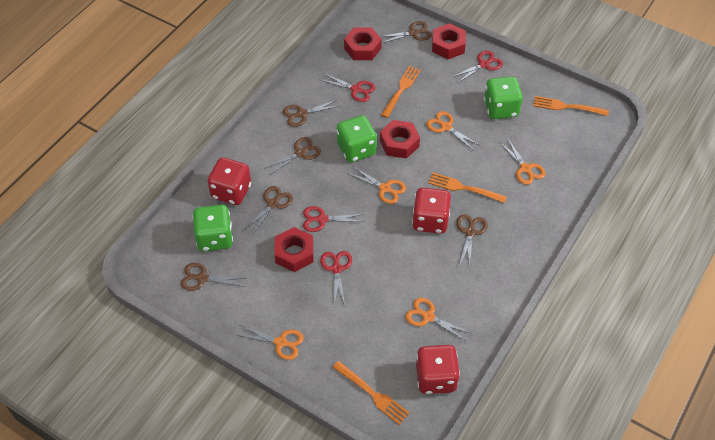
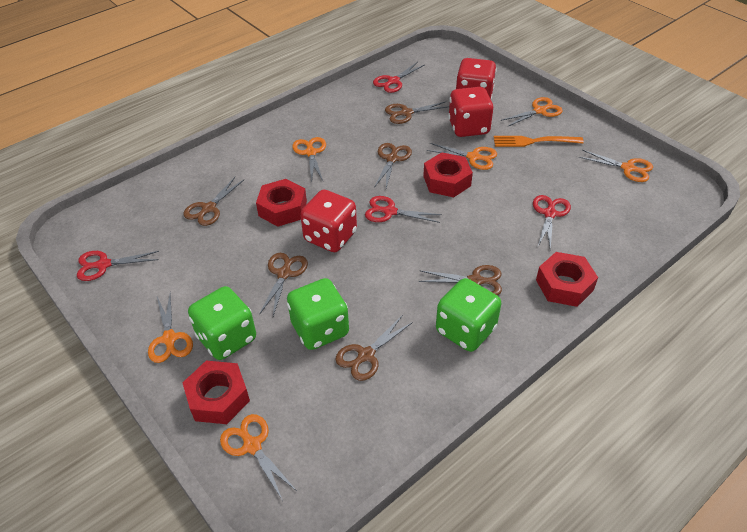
orange fork: 4 -> 1
orange scissors: 5 -> 6

